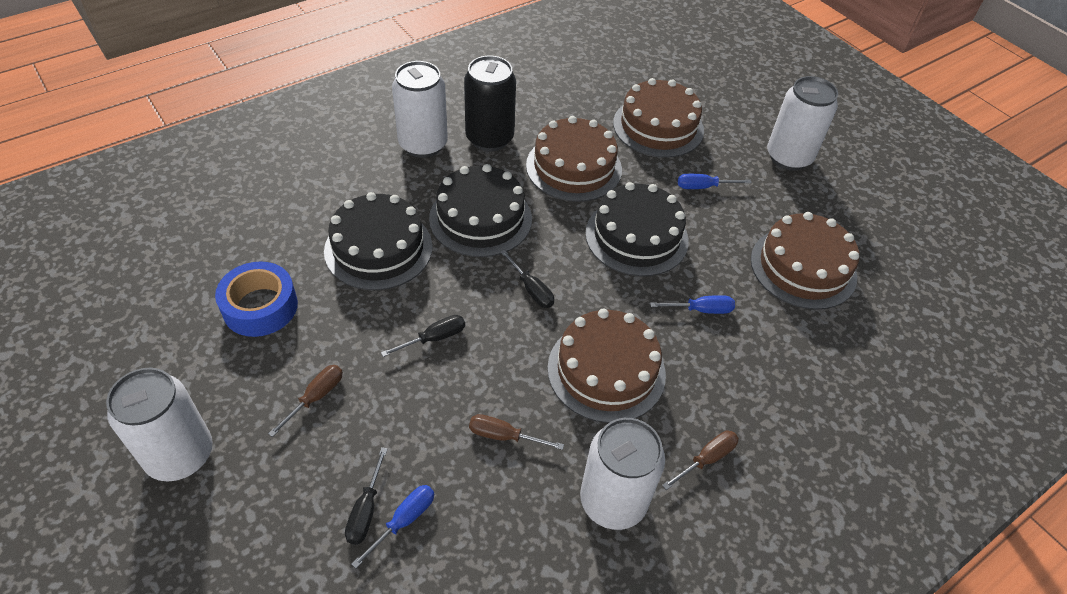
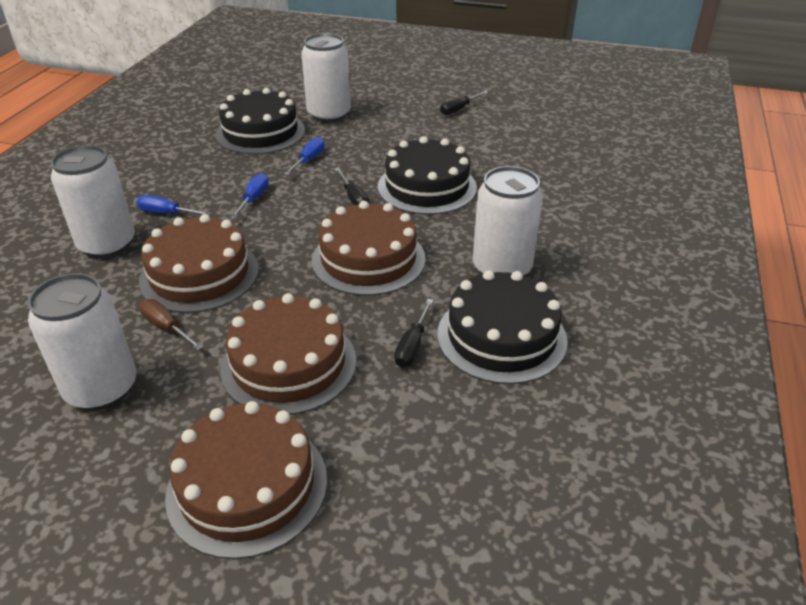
black can: 1 -> 0
blue tape: 1 -> 0
brown screwdriver: 3 -> 1

